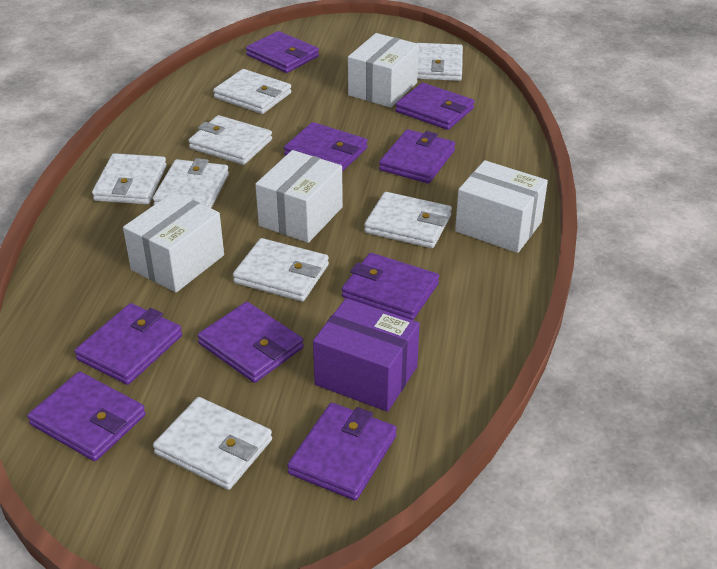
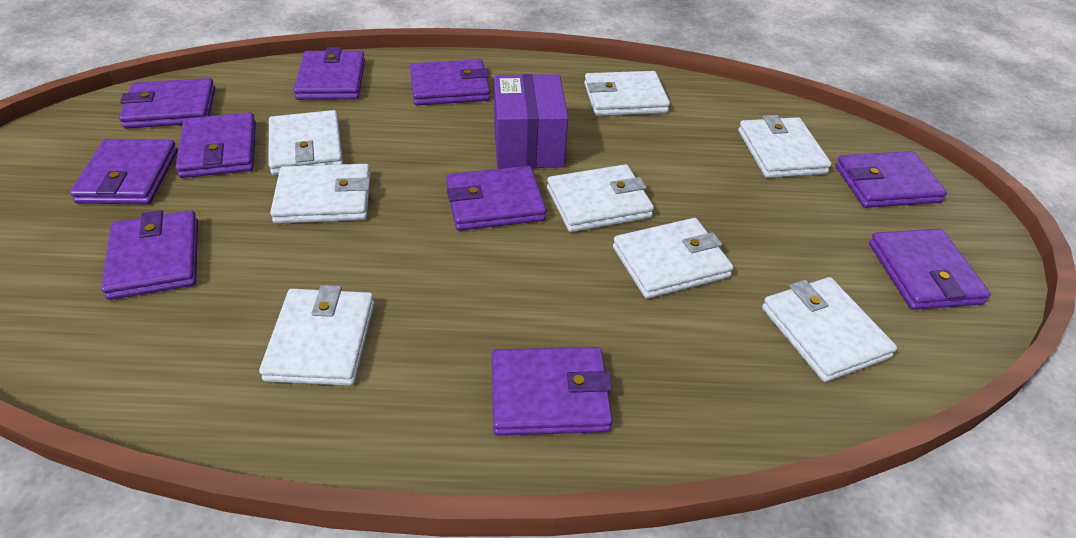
purple wallet: 9 -> 10
white box: 4 -> 0

